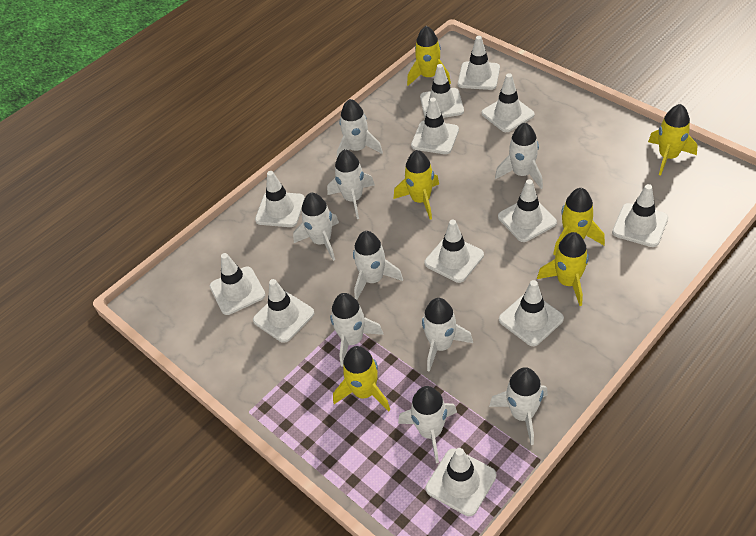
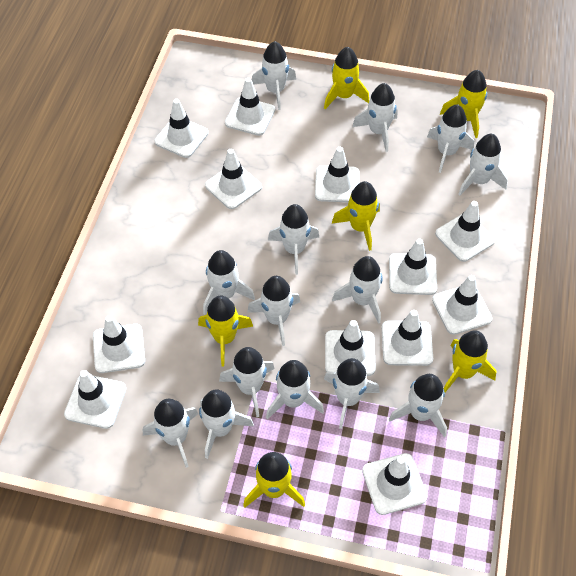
white rocket: 9 -> 14

